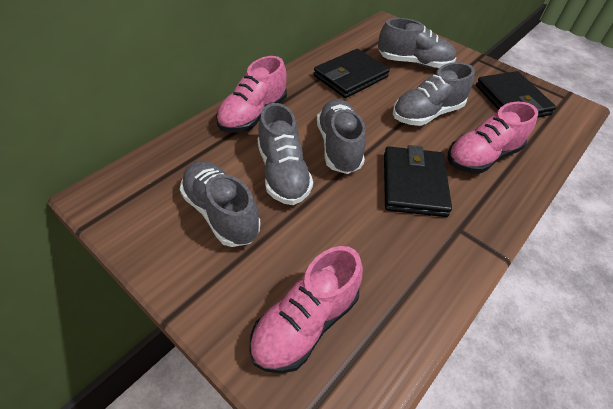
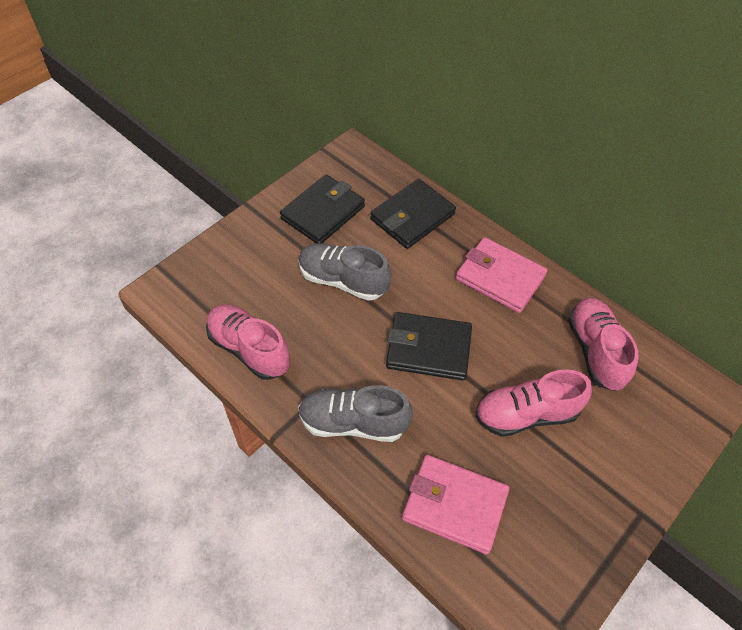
grey shoe: 5 -> 2
pink wallet: 0 -> 2

